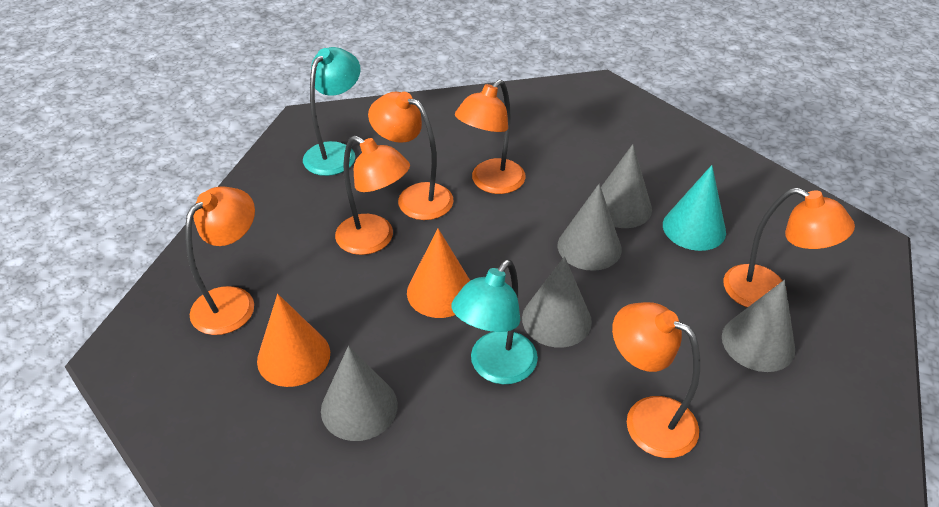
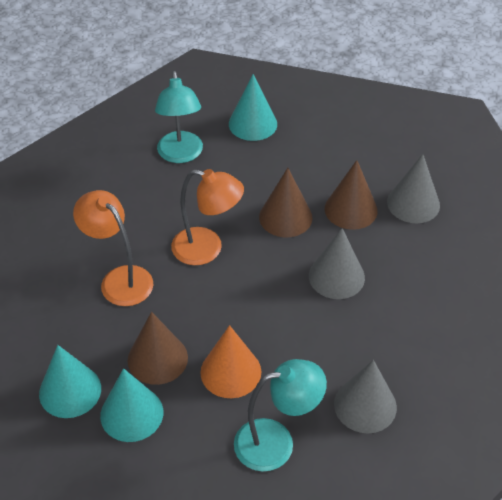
brown cone: 0 -> 3
grey cone: 5 -> 3
orange cone: 2 -> 1
orange lamp: 6 -> 2
turquoise cone: 1 -> 3

